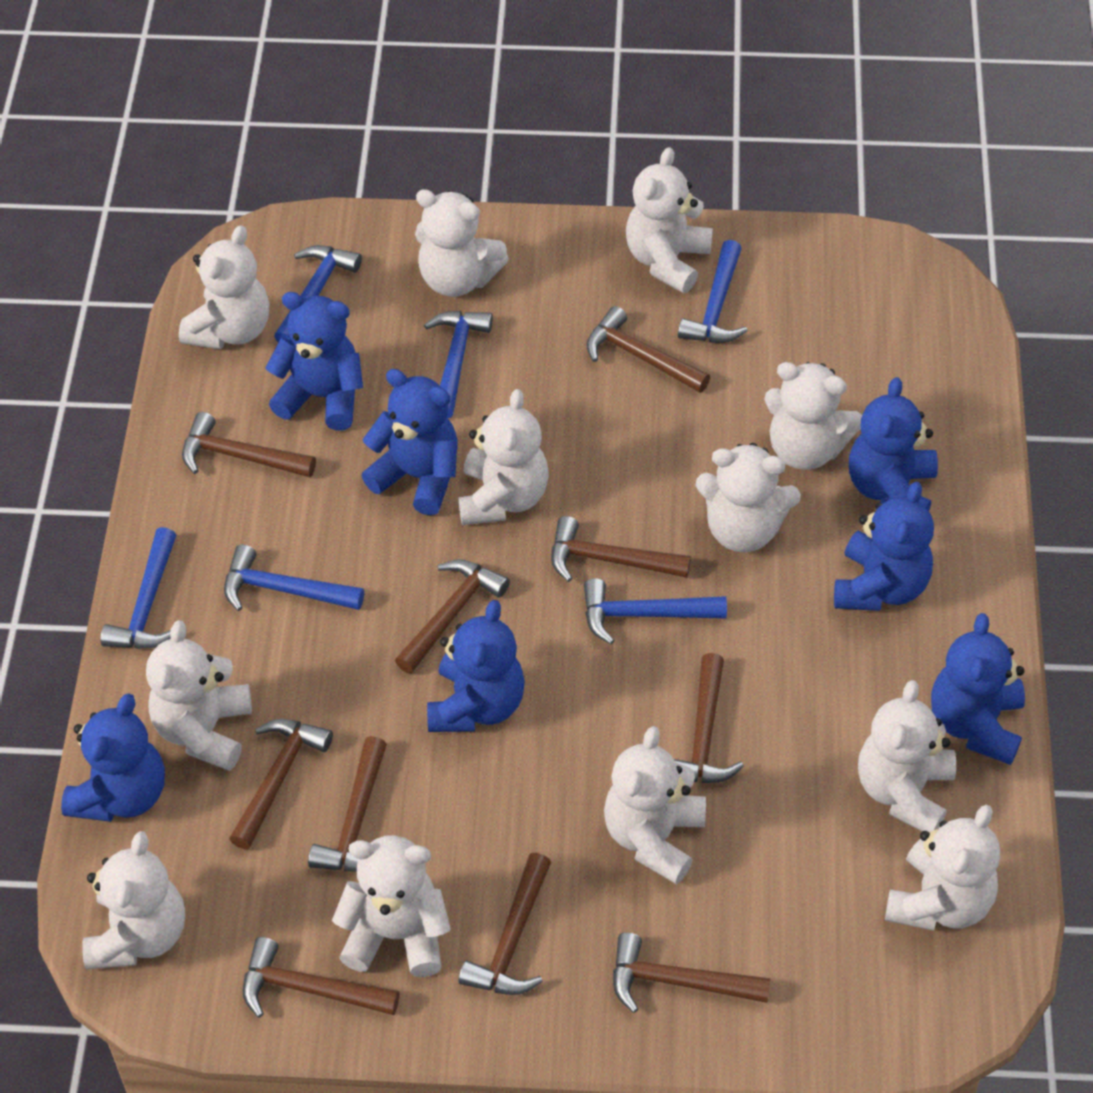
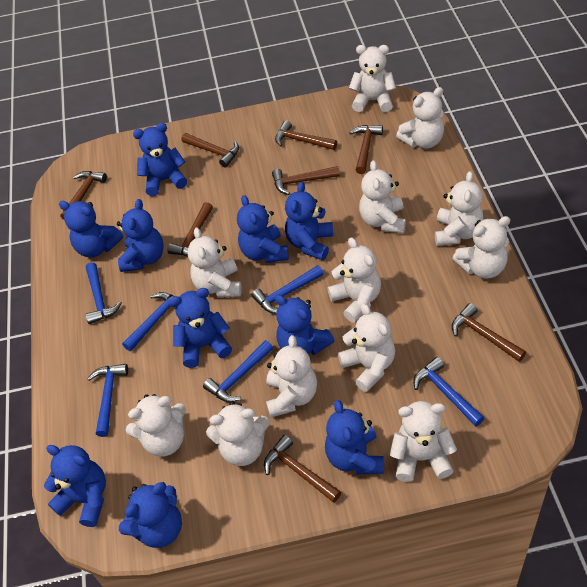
blue teddy bear: 7 -> 10
brown hammer: 10 -> 8

